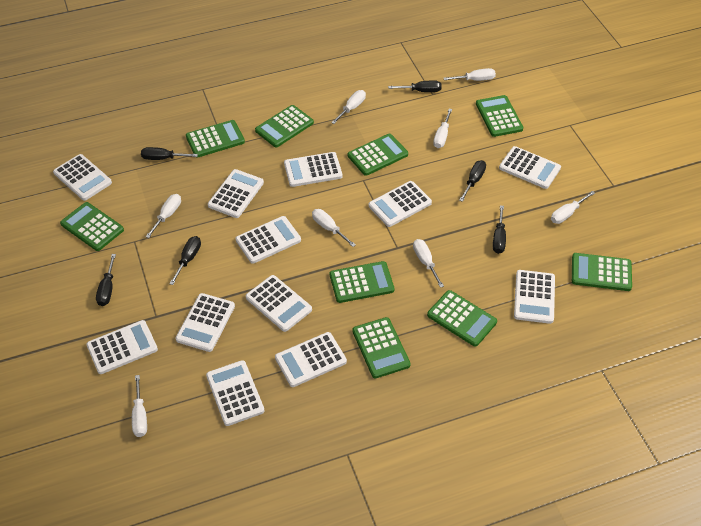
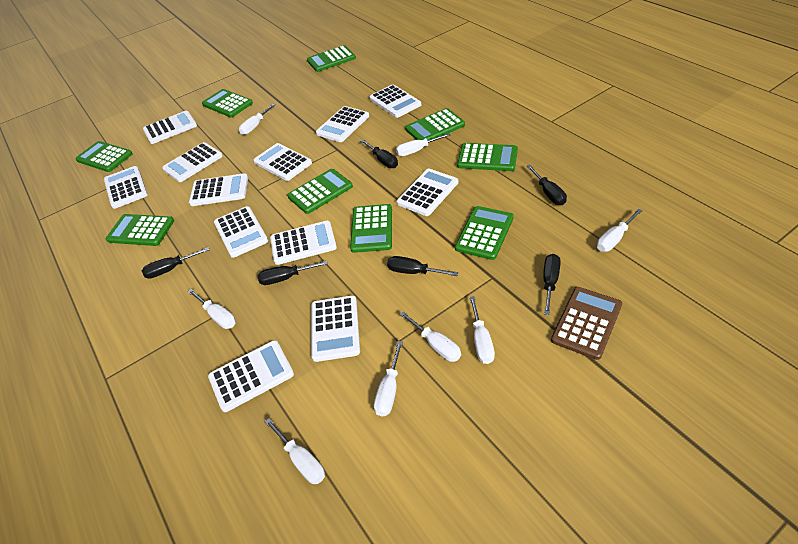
brown calculator: 0 -> 1

